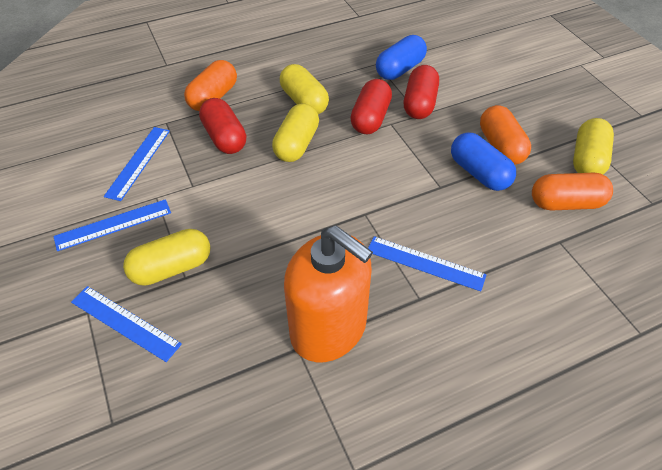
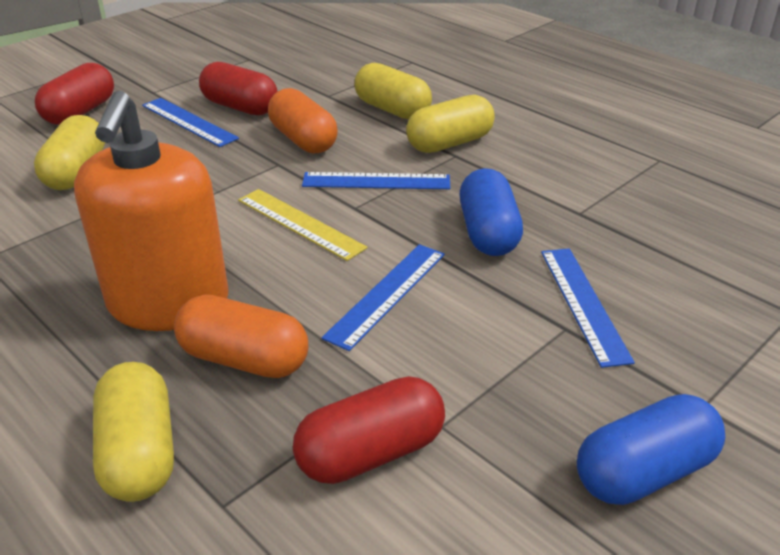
orange capsule: 3 -> 2
yellow ruler: 0 -> 1

